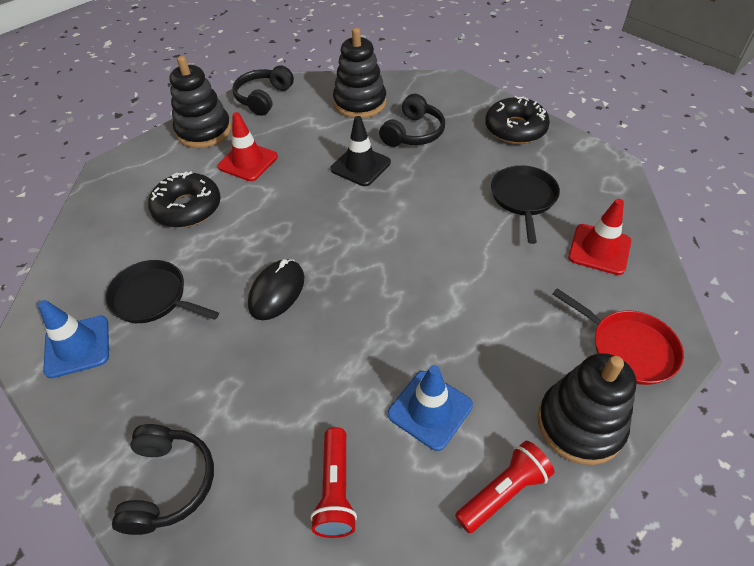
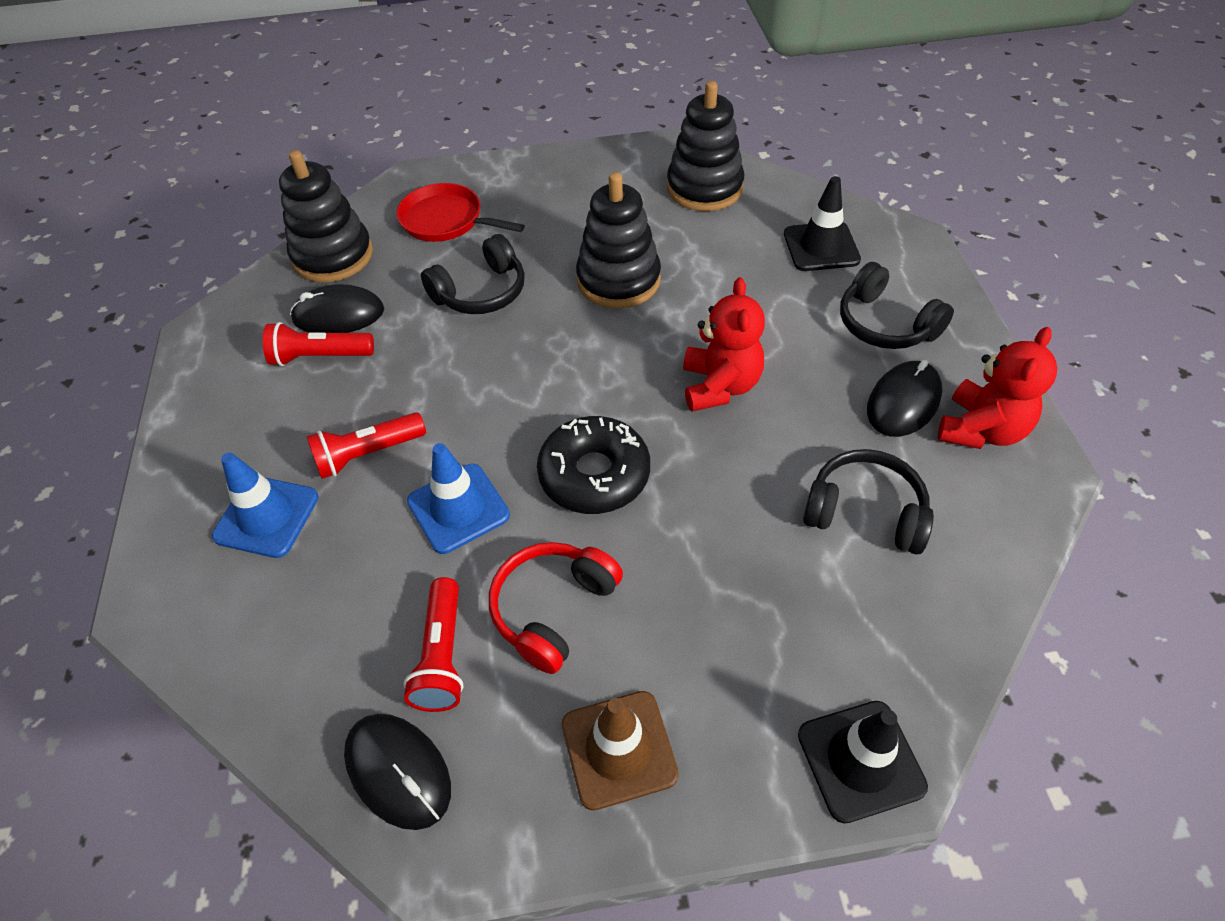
black donut: 2 -> 1
black mouse: 1 -> 3
black pan: 2 -> 0
black traffic cone: 1 -> 2
brown traffic cone: 0 -> 1
red flashlight: 2 -> 3
red headphones: 0 -> 1
red teddy bear: 0 -> 2
red traffic cone: 2 -> 0

